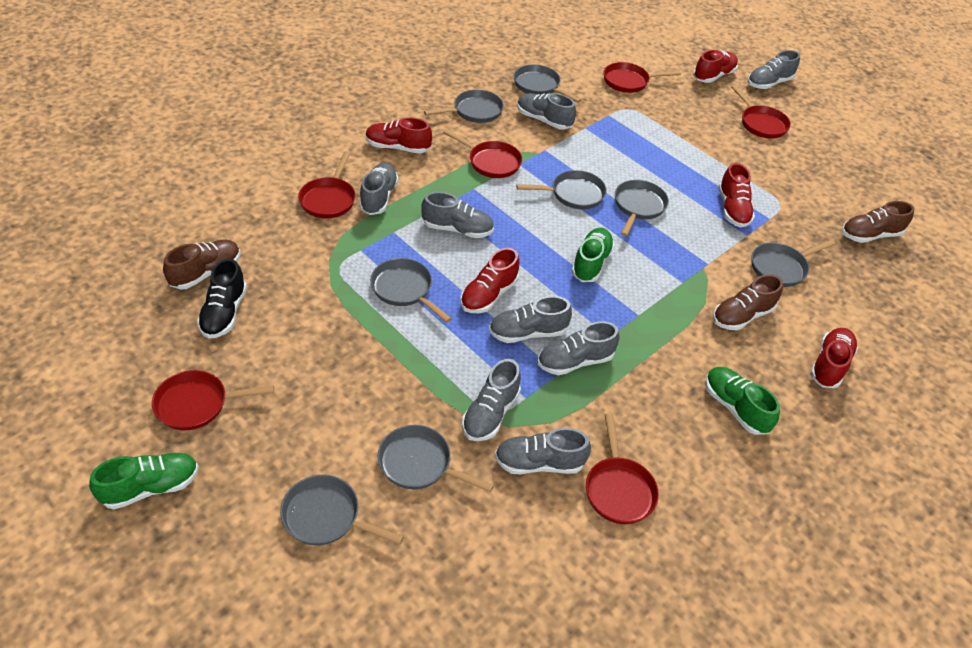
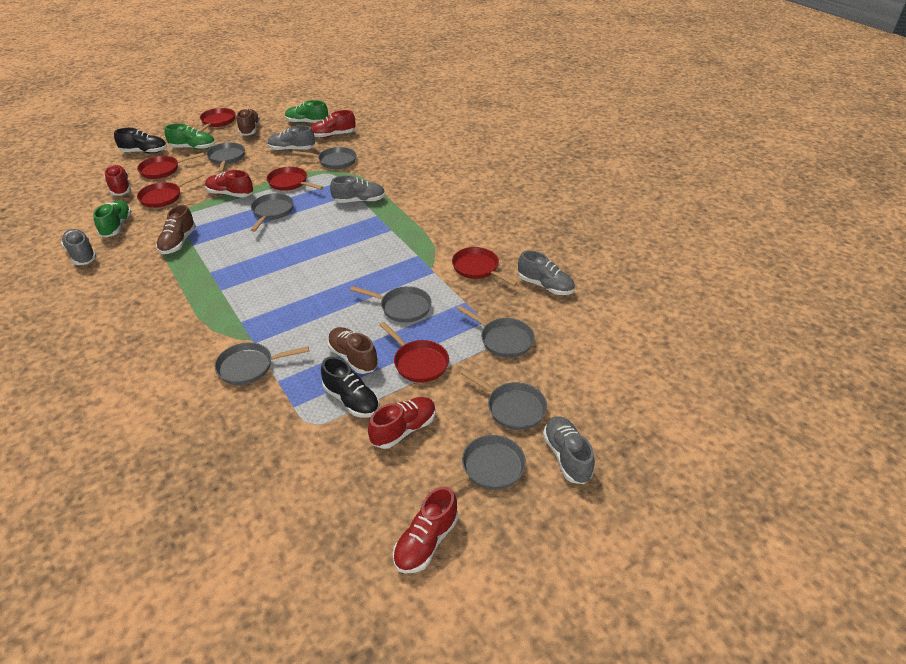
black shoe: 1 -> 2
grey shoe: 8 -> 5

